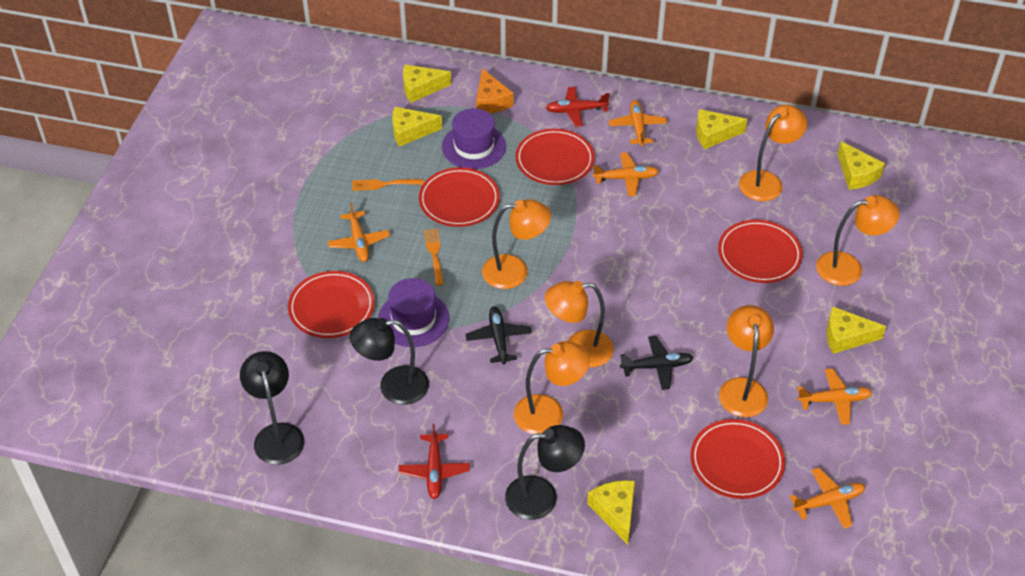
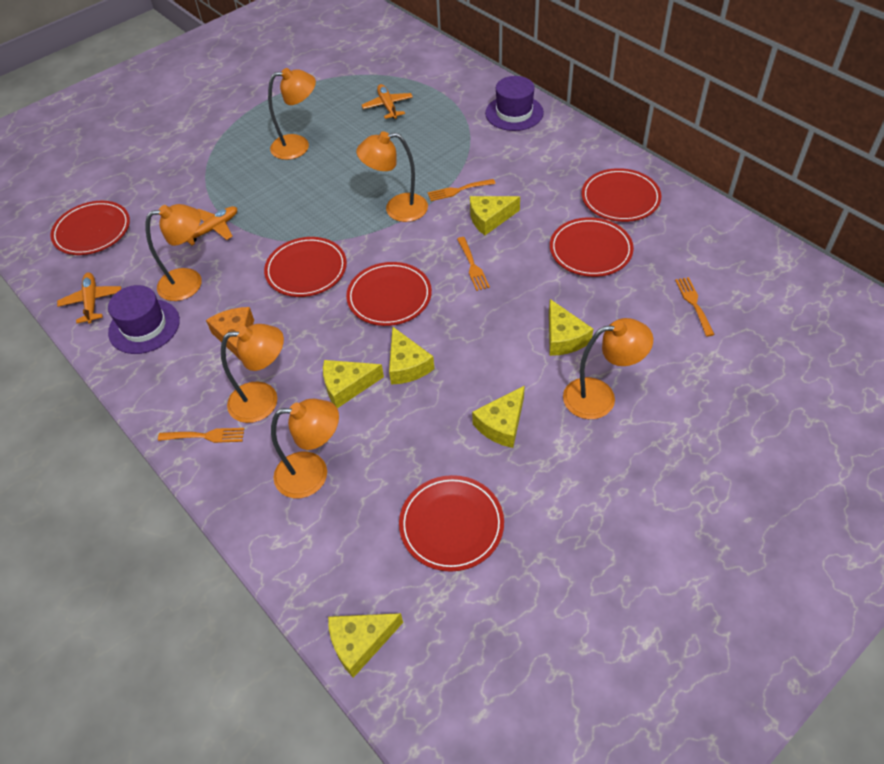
black lamp: 3 -> 0
black plane: 2 -> 0
orange fork: 2 -> 4
orange plane: 5 -> 3
red plane: 2 -> 0
red plate: 5 -> 6

